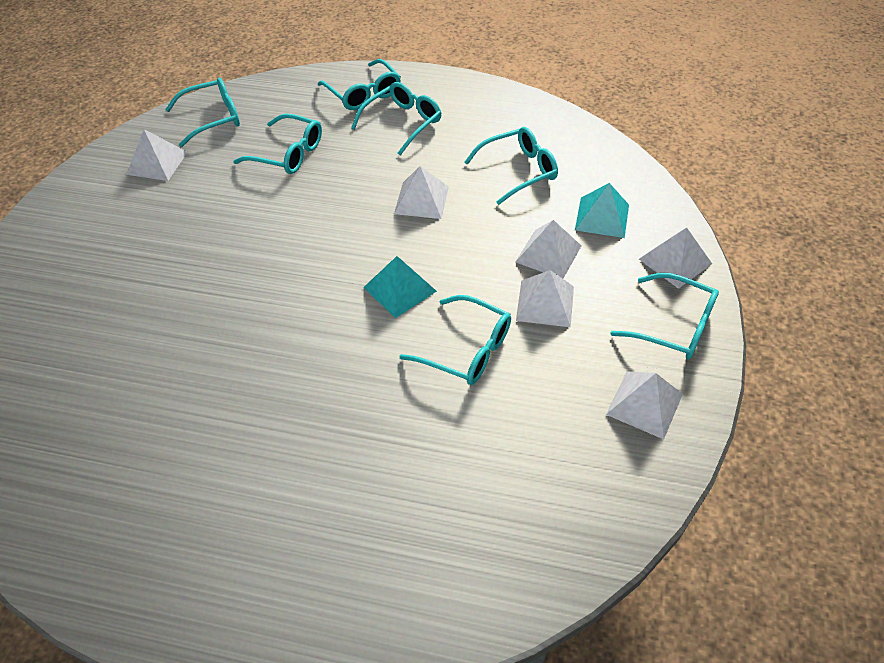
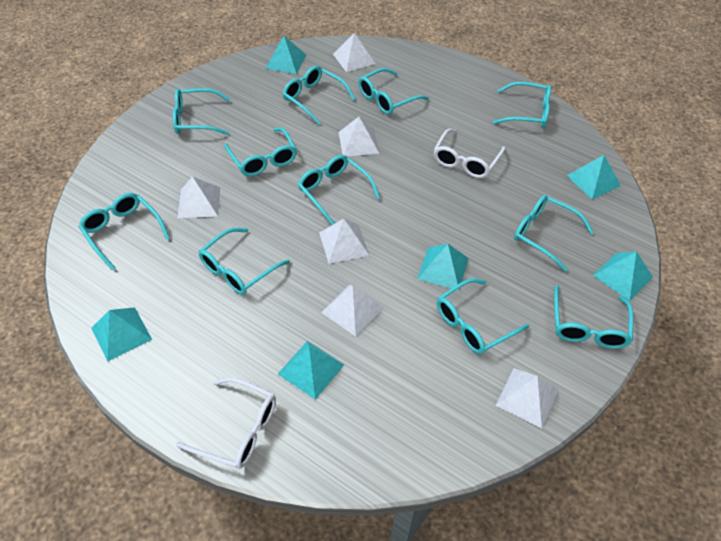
turquoise glasses: 7 -> 11
turquoise pyramid: 2 -> 6
white glasses: 0 -> 2

